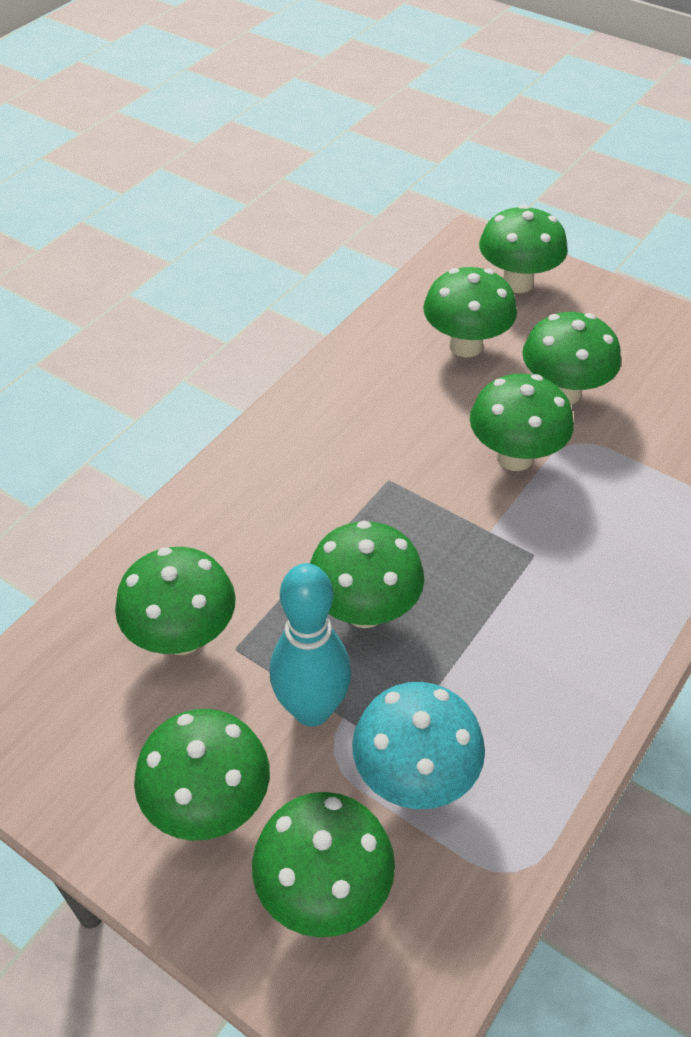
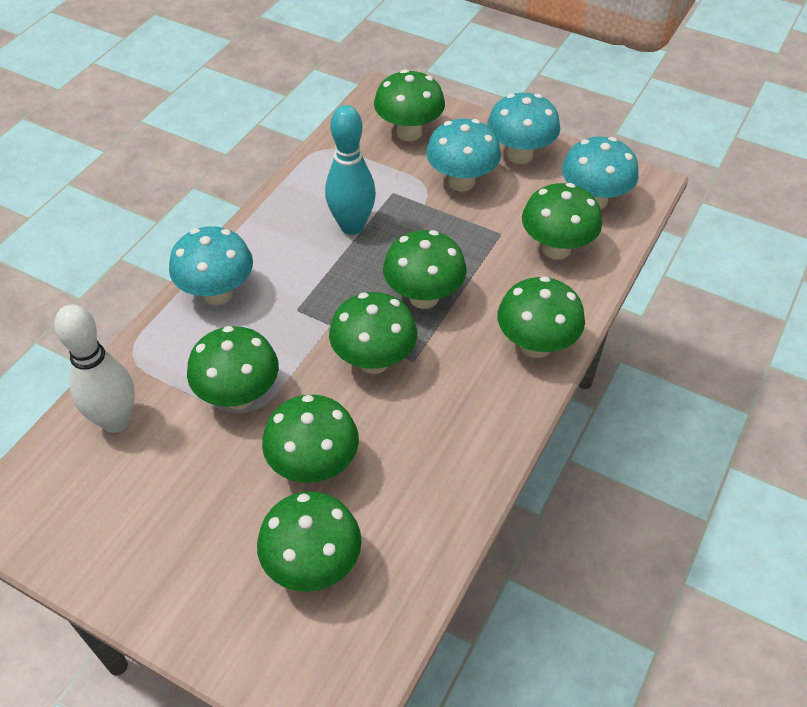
turquoise mushroom: 1 -> 4
white bowling pin: 0 -> 1

